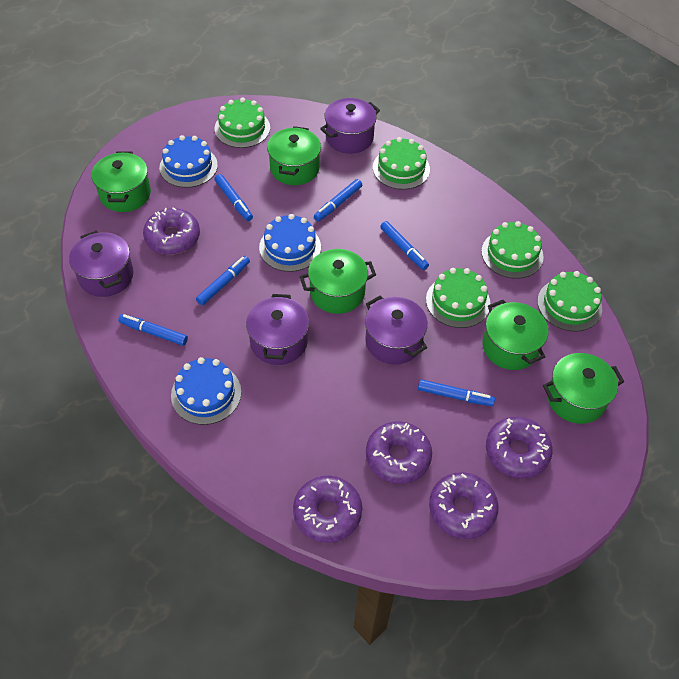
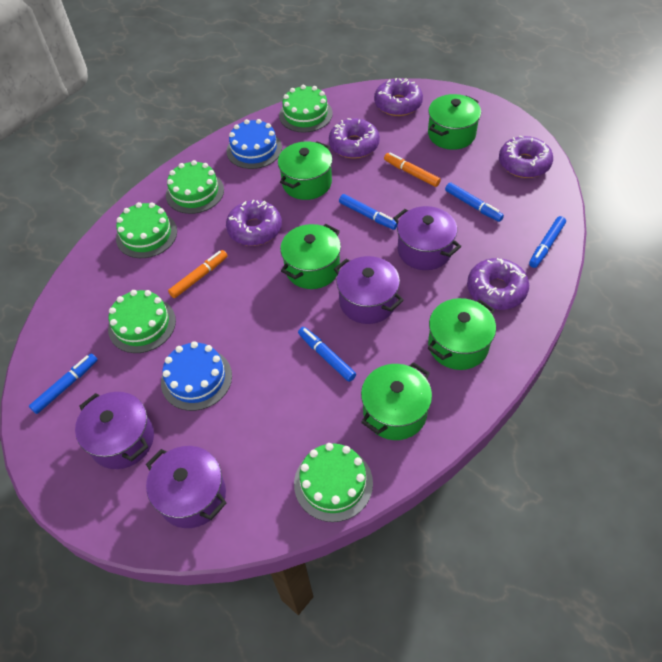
blue cake: 3 -> 2
blue marker: 6 -> 5
orange marker: 0 -> 2

